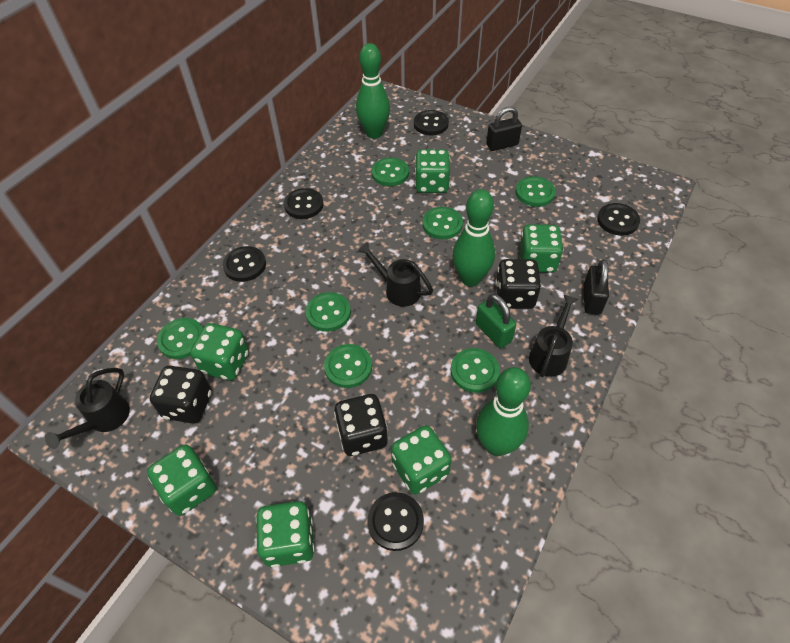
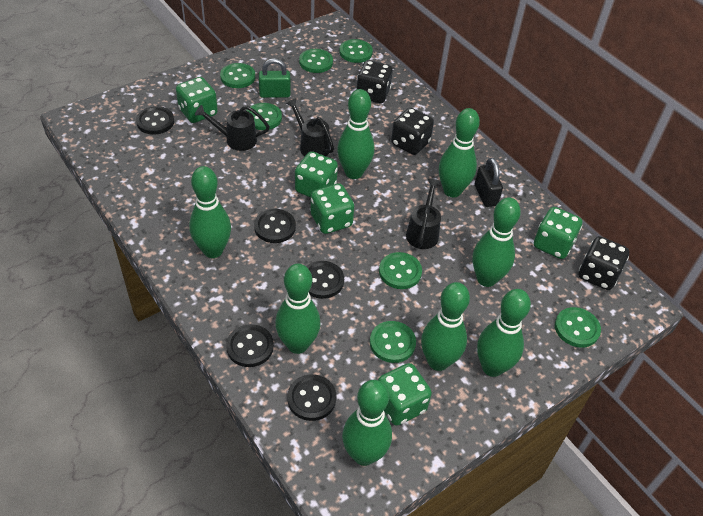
black padlock: 2 -> 1
green bowling pin: 3 -> 8
green dice: 6 -> 5

